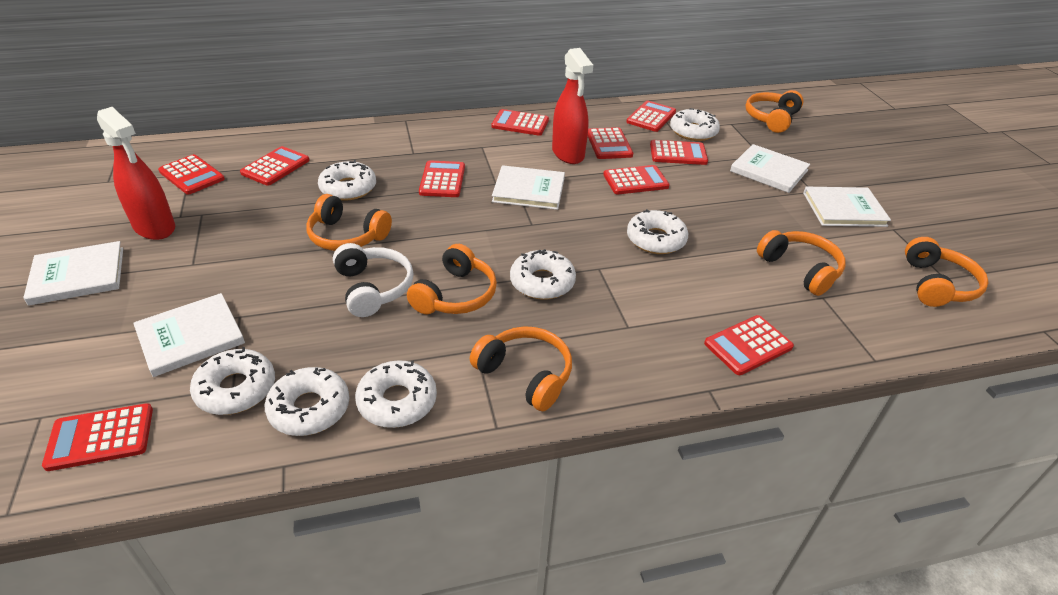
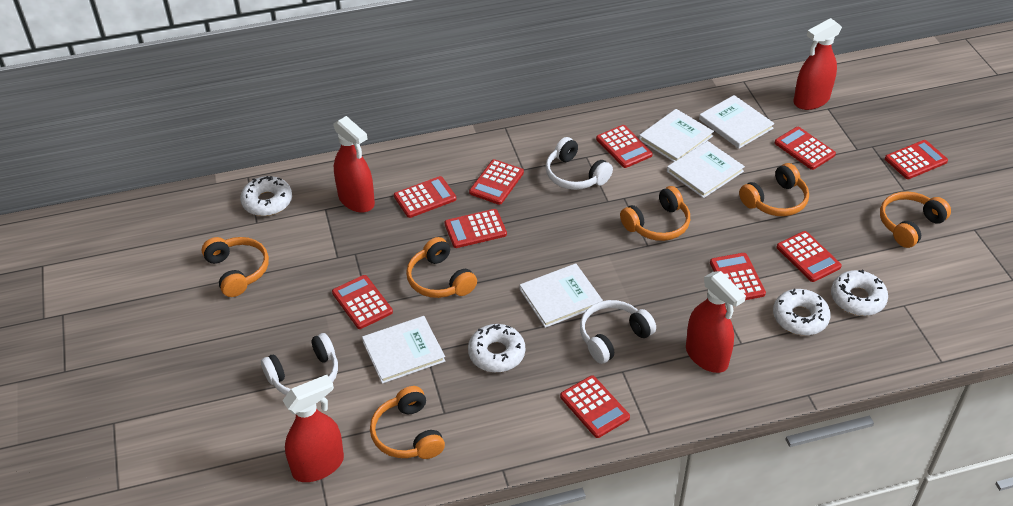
red spray bottle: 2 -> 4
white donut: 7 -> 4
white headphones: 1 -> 3

